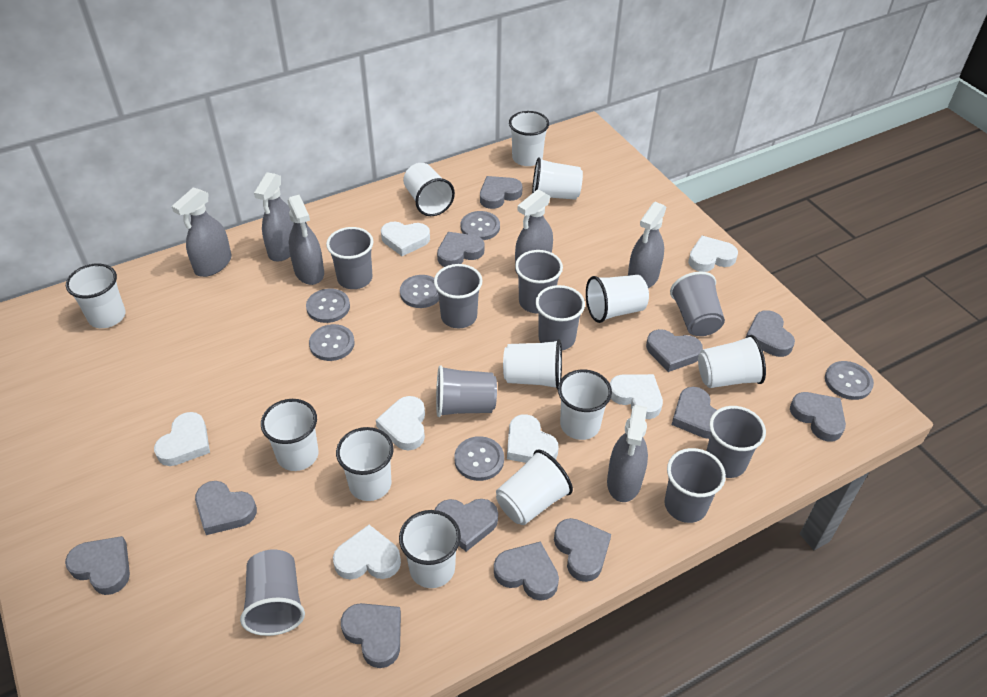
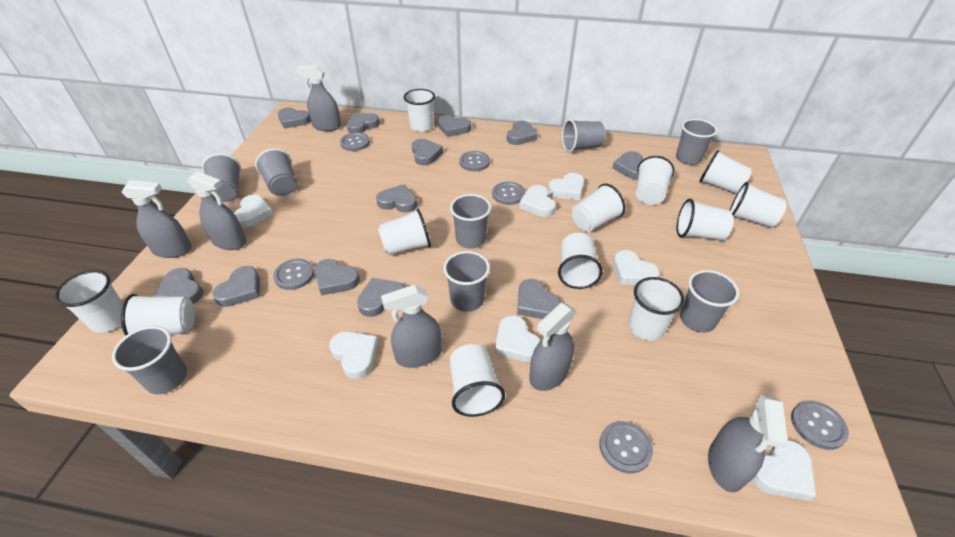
grey cup: 9 -> 8

